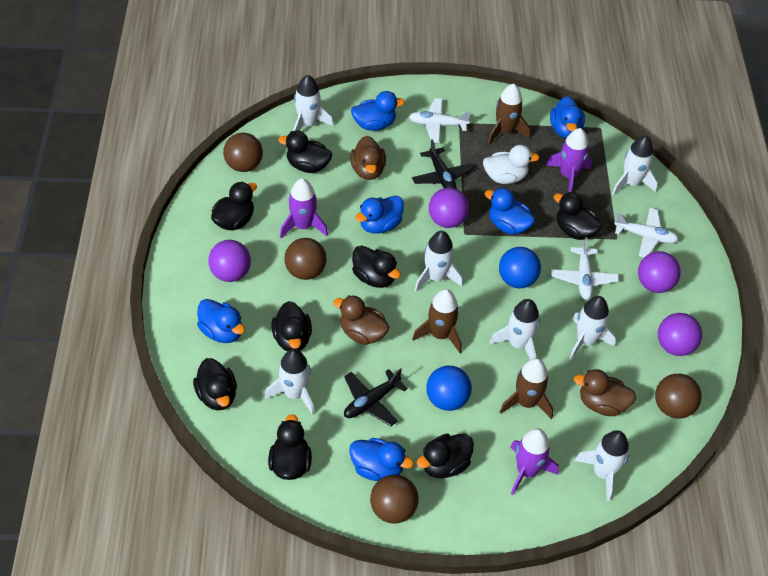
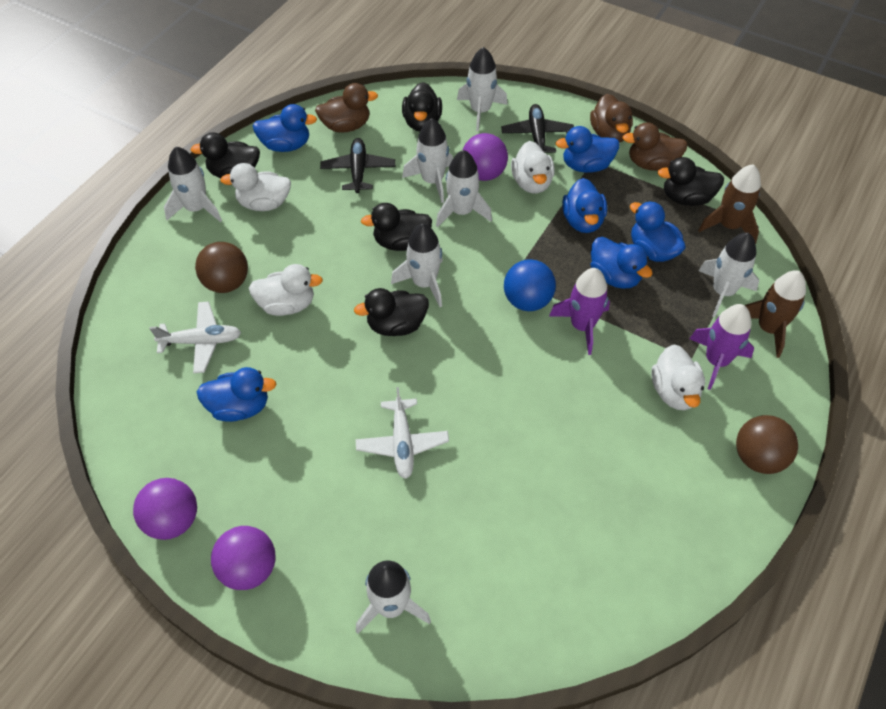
black duck: 8 -> 5
blue ball: 2 -> 1
brown ball: 4 -> 2
brown rocket: 3 -> 2
purple ball: 4 -> 3
purple rocket: 3 -> 2
white duck: 1 -> 4
white plane: 3 -> 2

